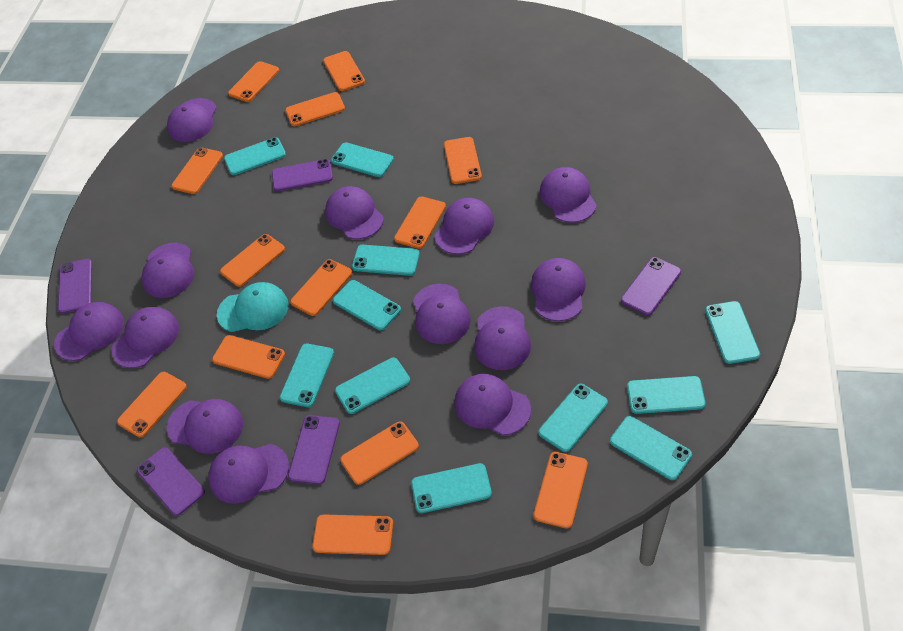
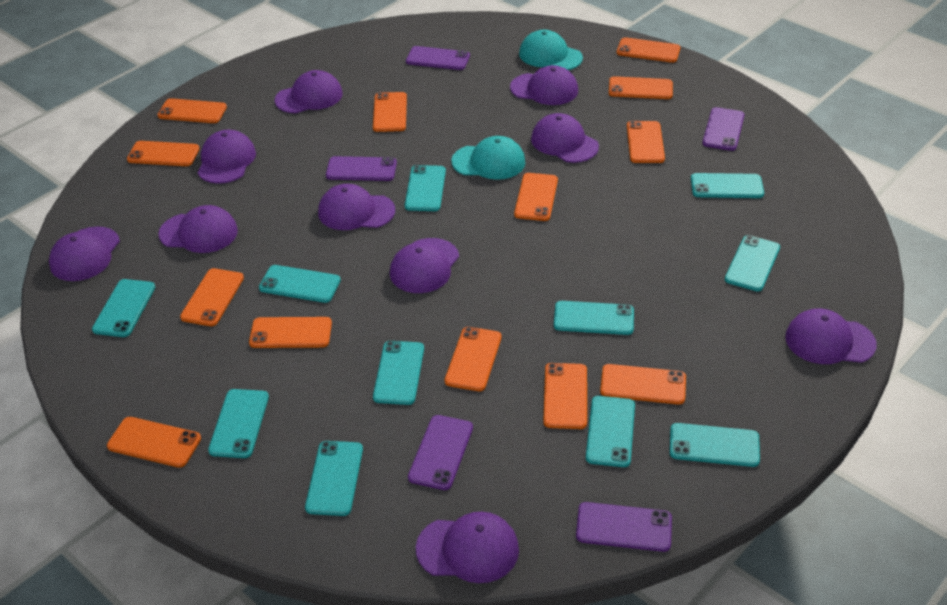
purple cap: 13 -> 10
turquoise cap: 1 -> 2

